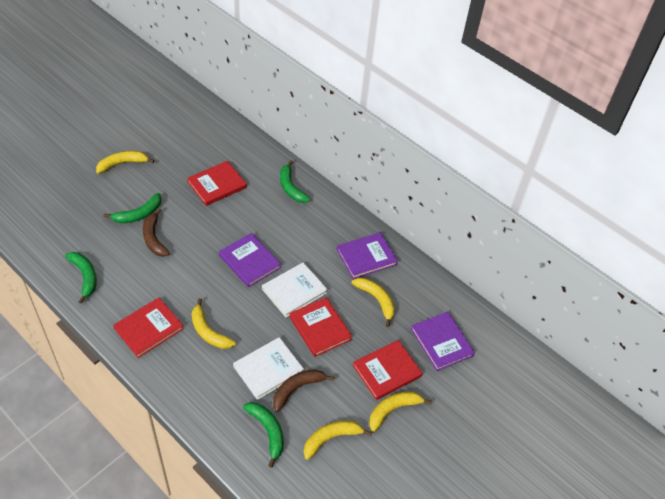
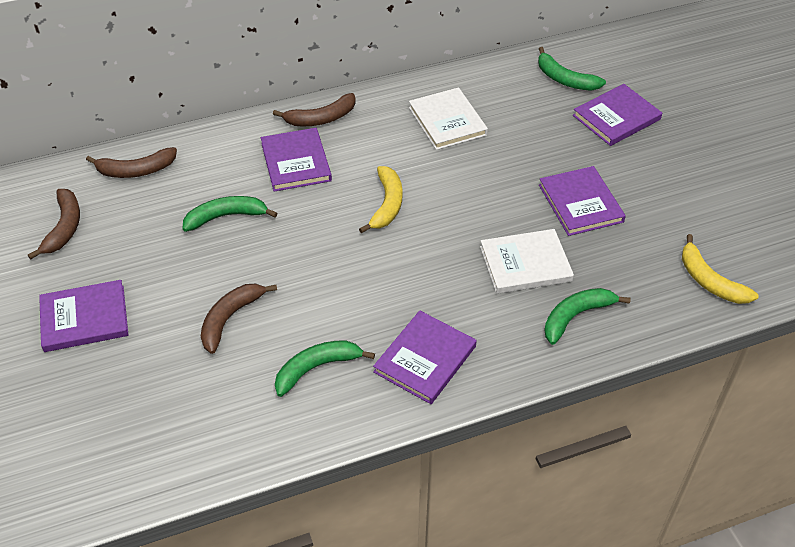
brown banana: 2 -> 4
purple book: 3 -> 5
red book: 4 -> 0
yellow banana: 5 -> 2

